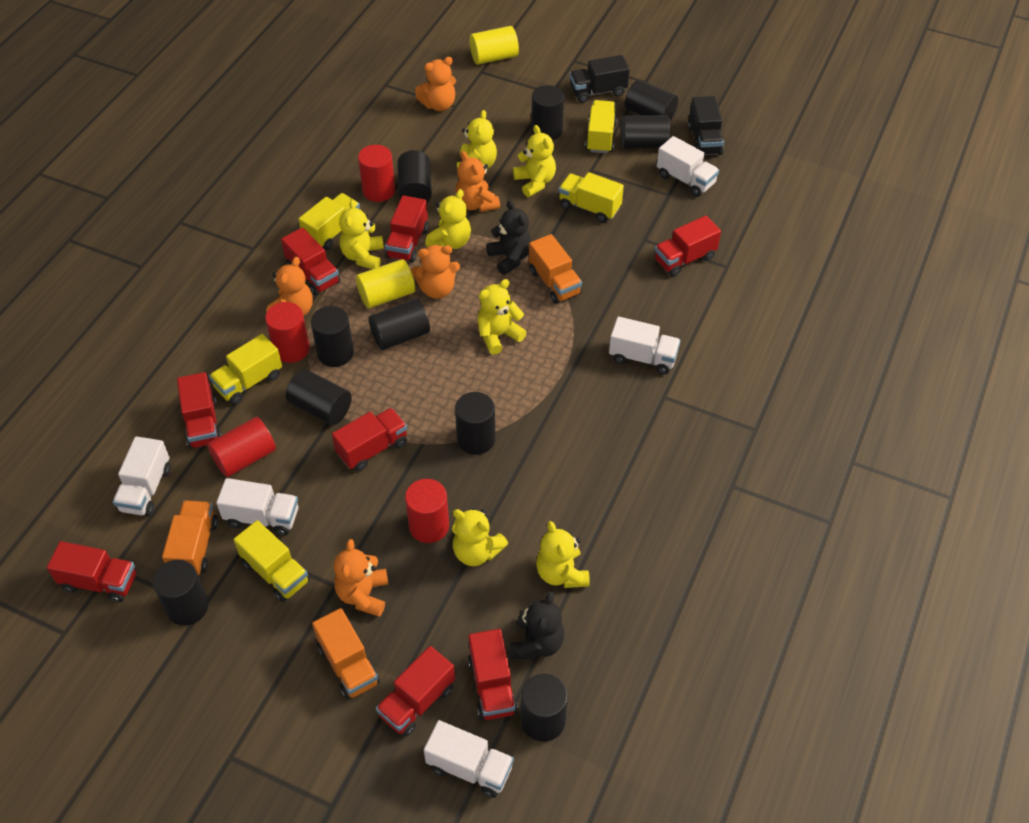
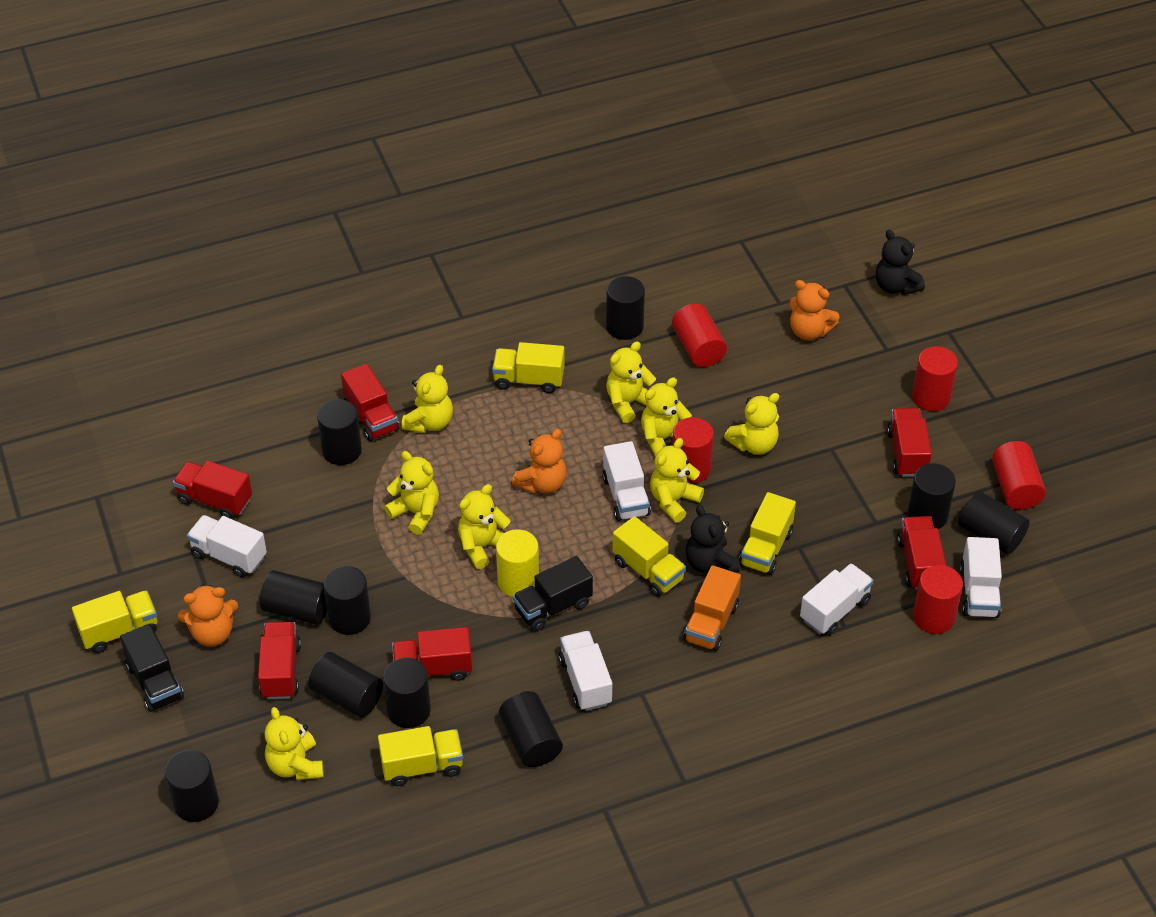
orange teddy bear: 5 -> 3
orange truck: 3 -> 1
red cylinder: 4 -> 5
red truck: 8 -> 6
yellow cylinder: 2 -> 1
yellow teddy bear: 7 -> 8

